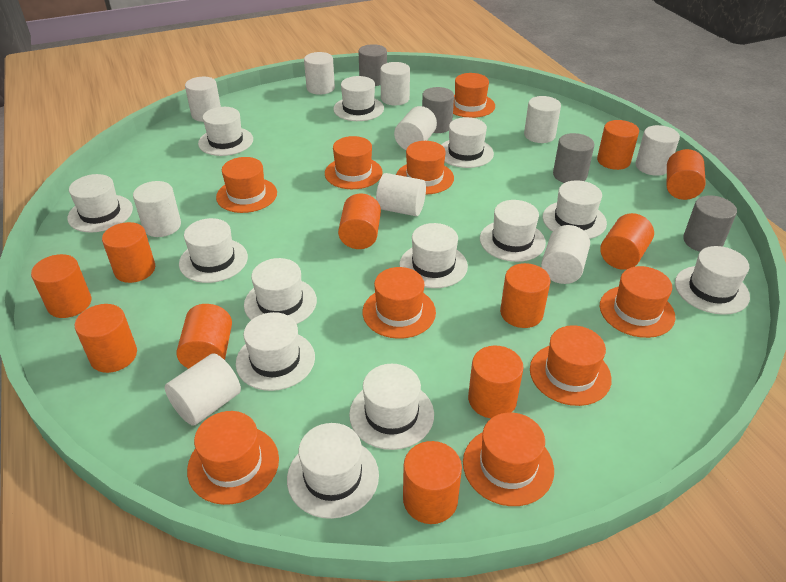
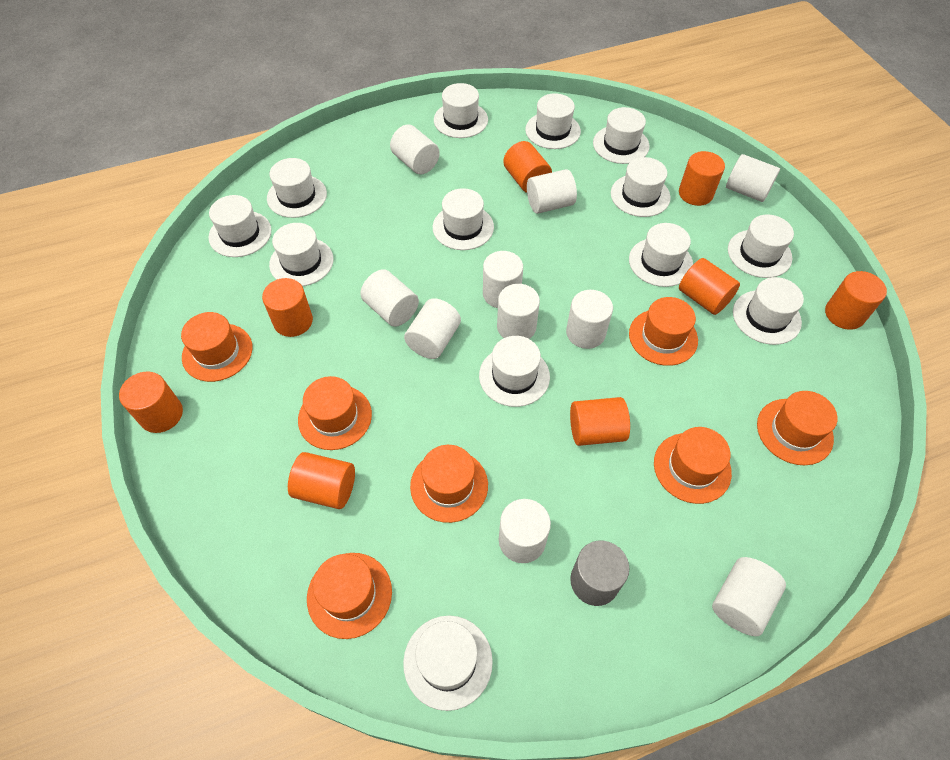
grey cylinder: 4 -> 1
orange cylinder: 11 -> 8
orange hat: 9 -> 7

